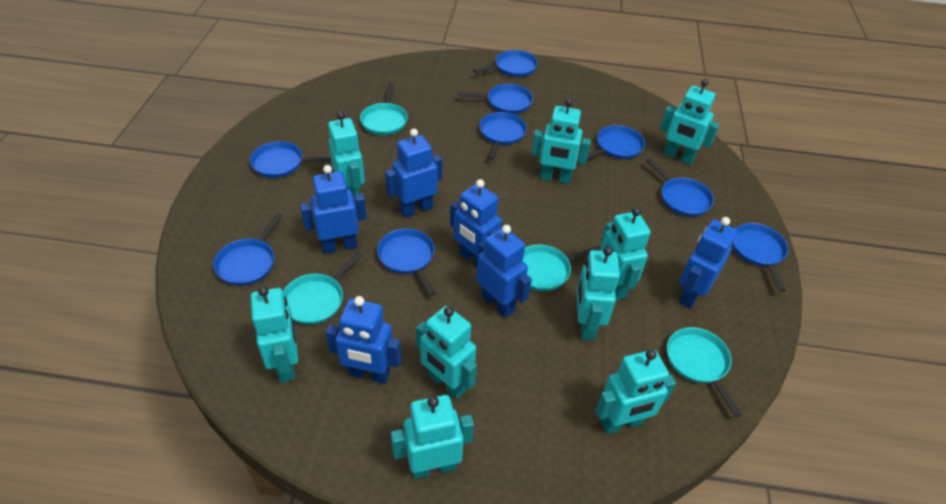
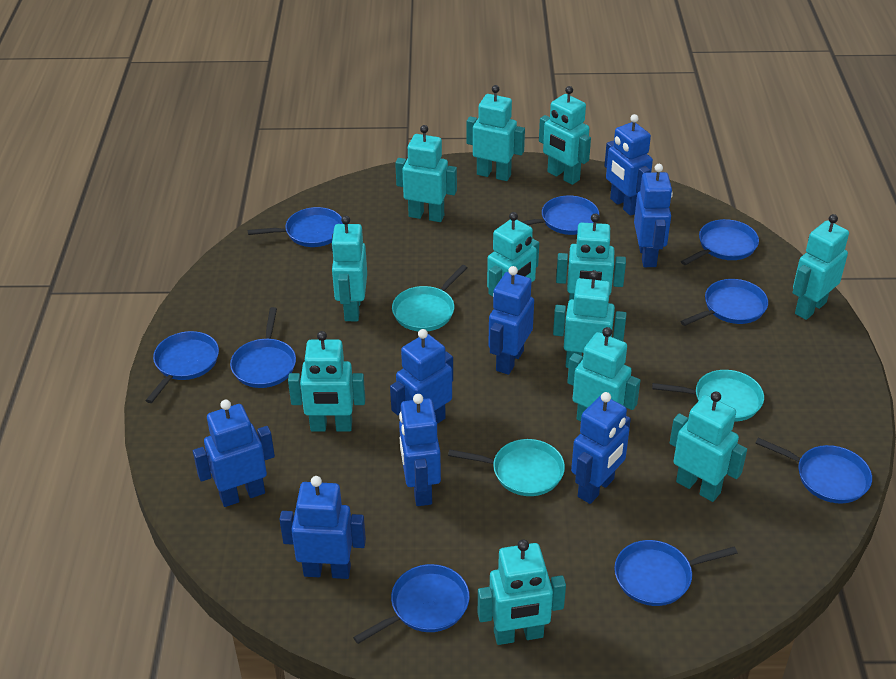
blue robot: 6 -> 8
turquoise pan: 4 -> 3
turquoise robot: 9 -> 12

